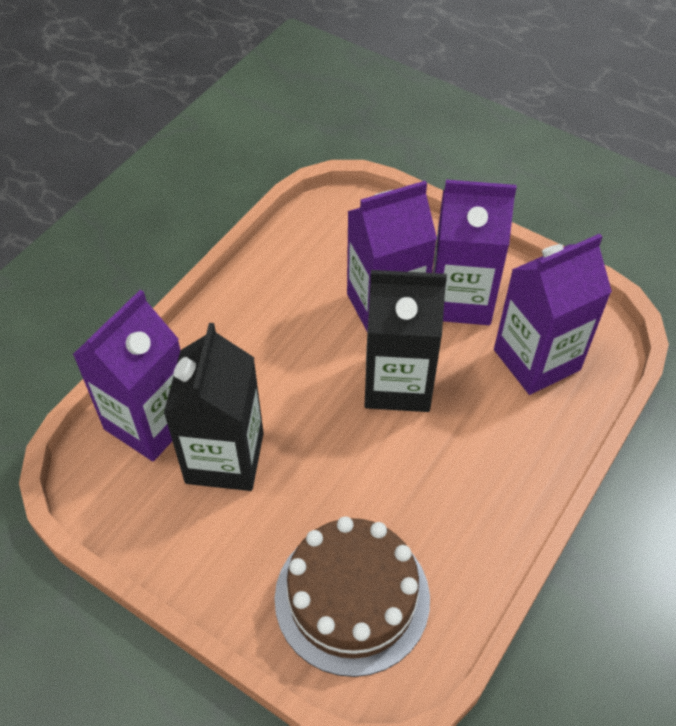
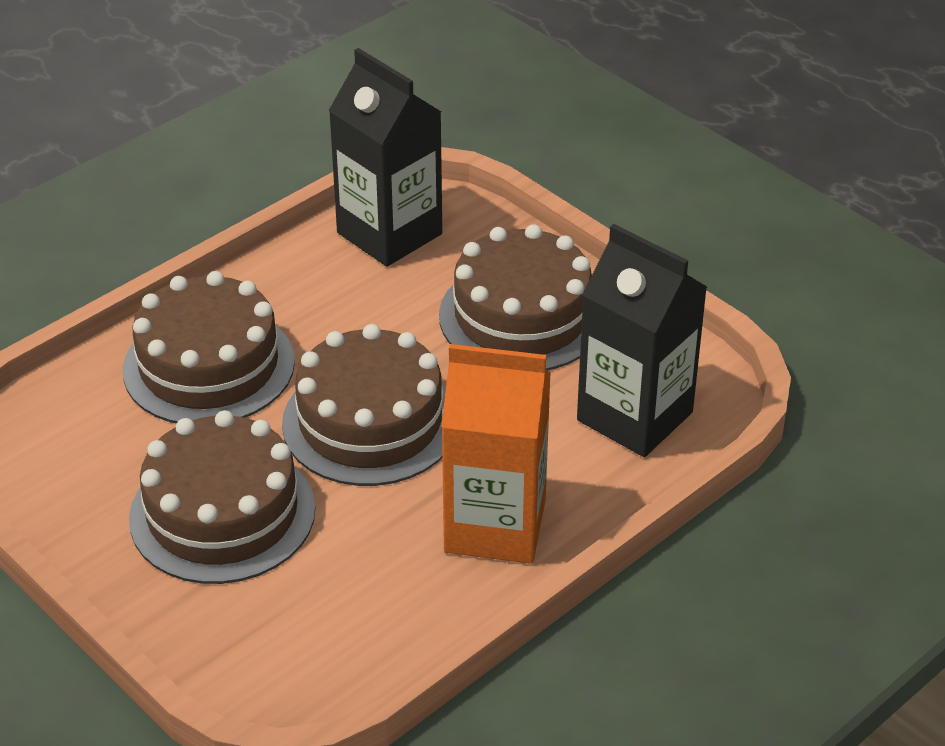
brown cake: 1 -> 4
orange carton: 0 -> 1
purple carton: 4 -> 0

